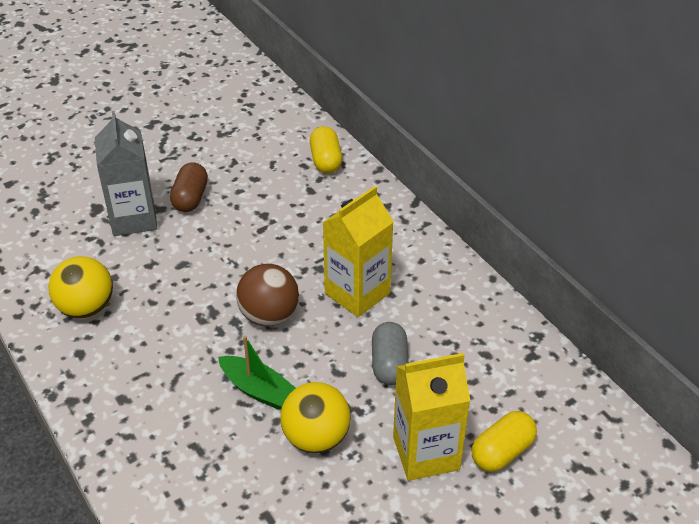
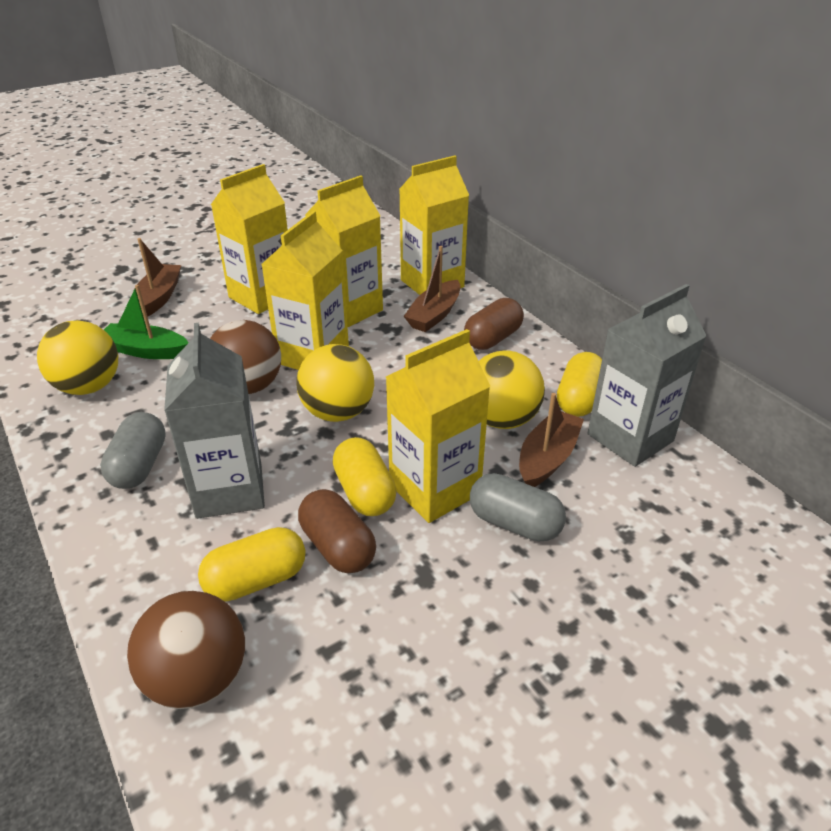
brown ball: 1 -> 2
brown boat: 0 -> 3
brown capsule: 1 -> 2
grey capsule: 1 -> 2
grey carton: 1 -> 2
yellow ball: 2 -> 3
yellow capsule: 2 -> 3
yellow carton: 2 -> 5

